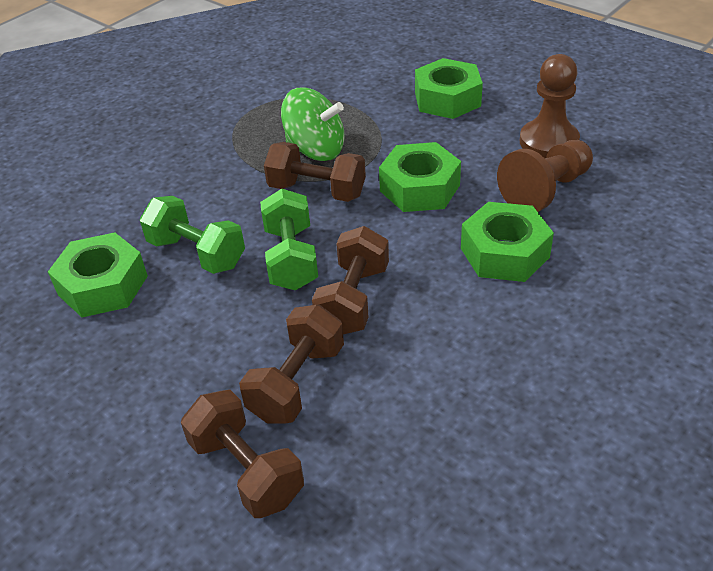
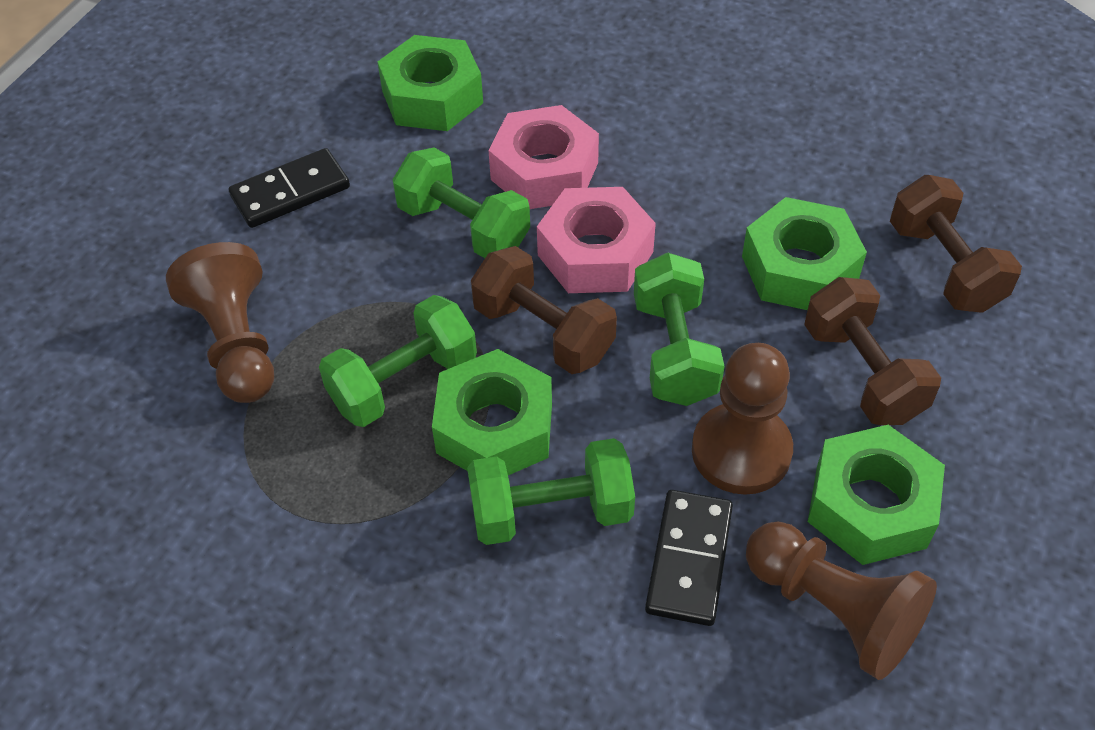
black domino: 0 -> 2
brown dumbbell: 4 -> 3
brown pawn: 2 -> 3
green dumbbell: 2 -> 4
green spinning top: 1 -> 0
pink nut: 0 -> 2

